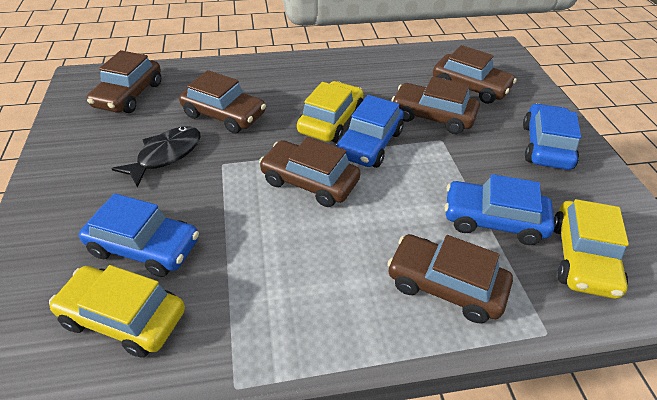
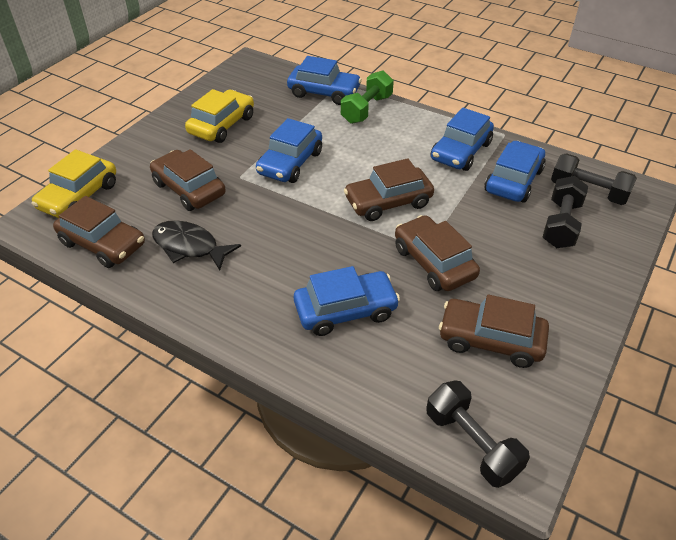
black dumbbell: 0 -> 3
blue car: 4 -> 5
brown car: 6 -> 5
green dumbbell: 0 -> 1
yellow car: 3 -> 2

